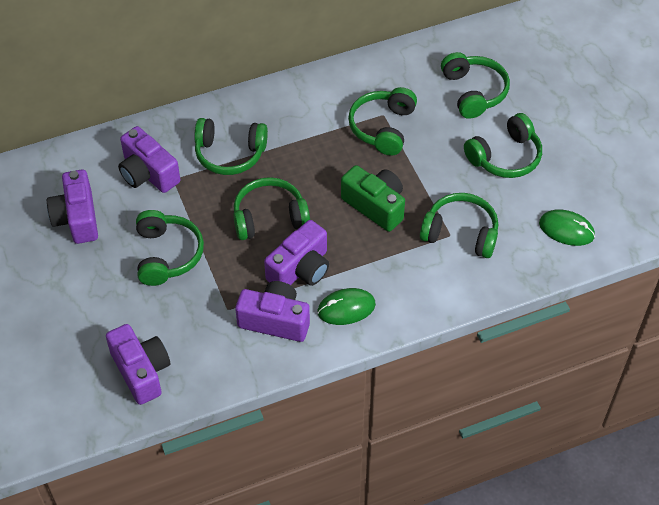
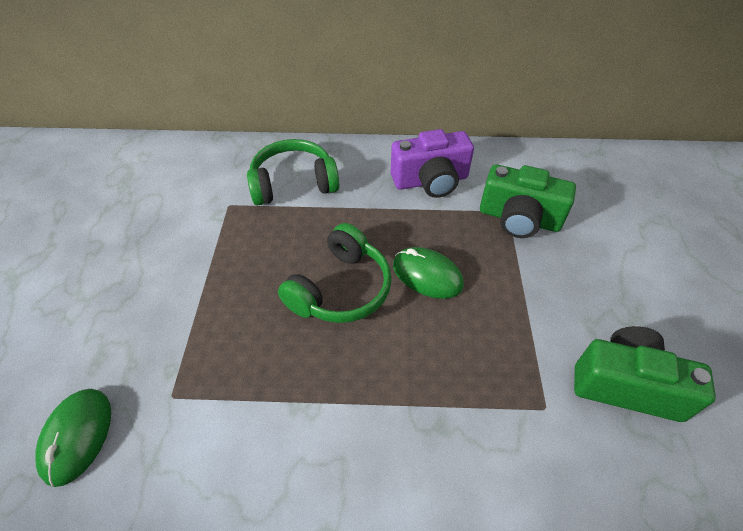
green camera: 1 -> 2
green headphones: 7 -> 2
purple camera: 5 -> 1

